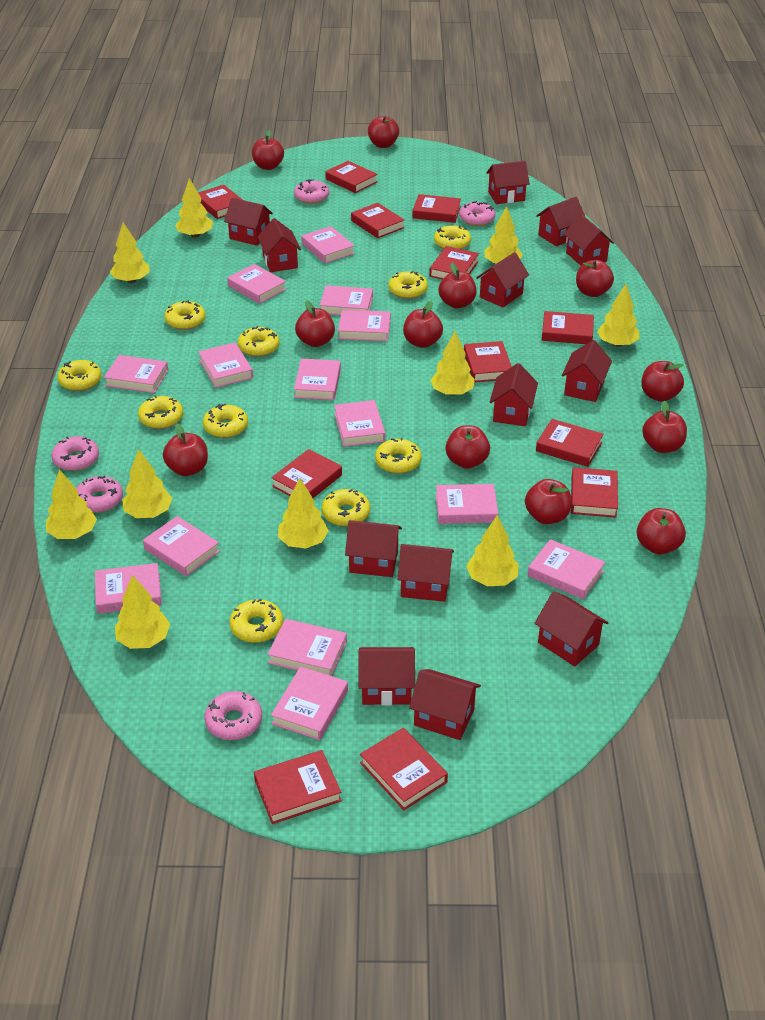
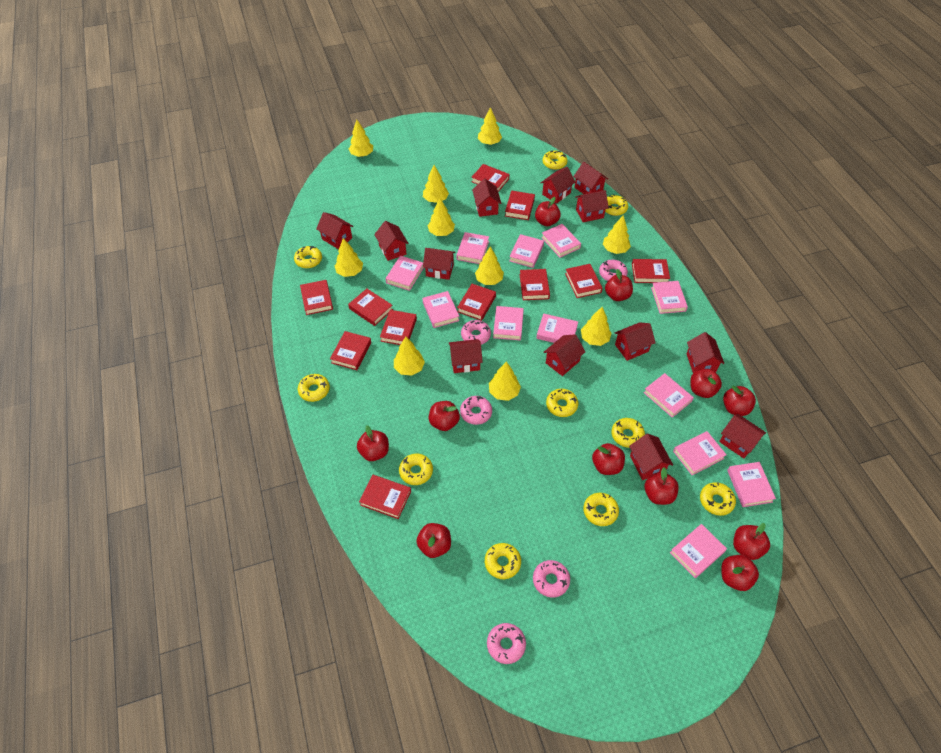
pink book: 14 -> 12
red apple: 12 -> 11
red book: 12 -> 11

